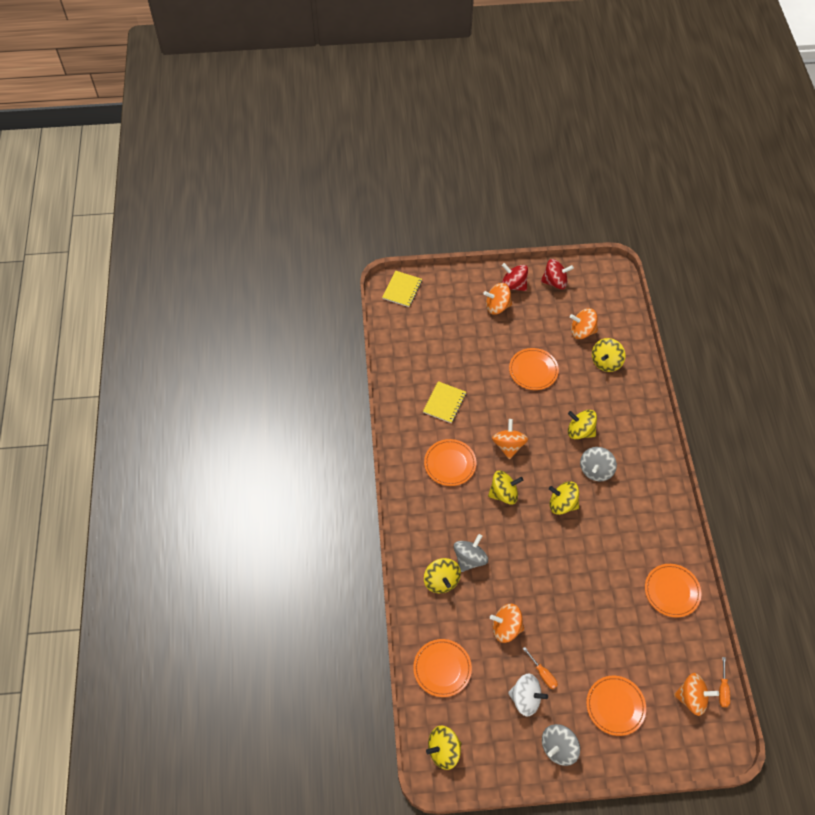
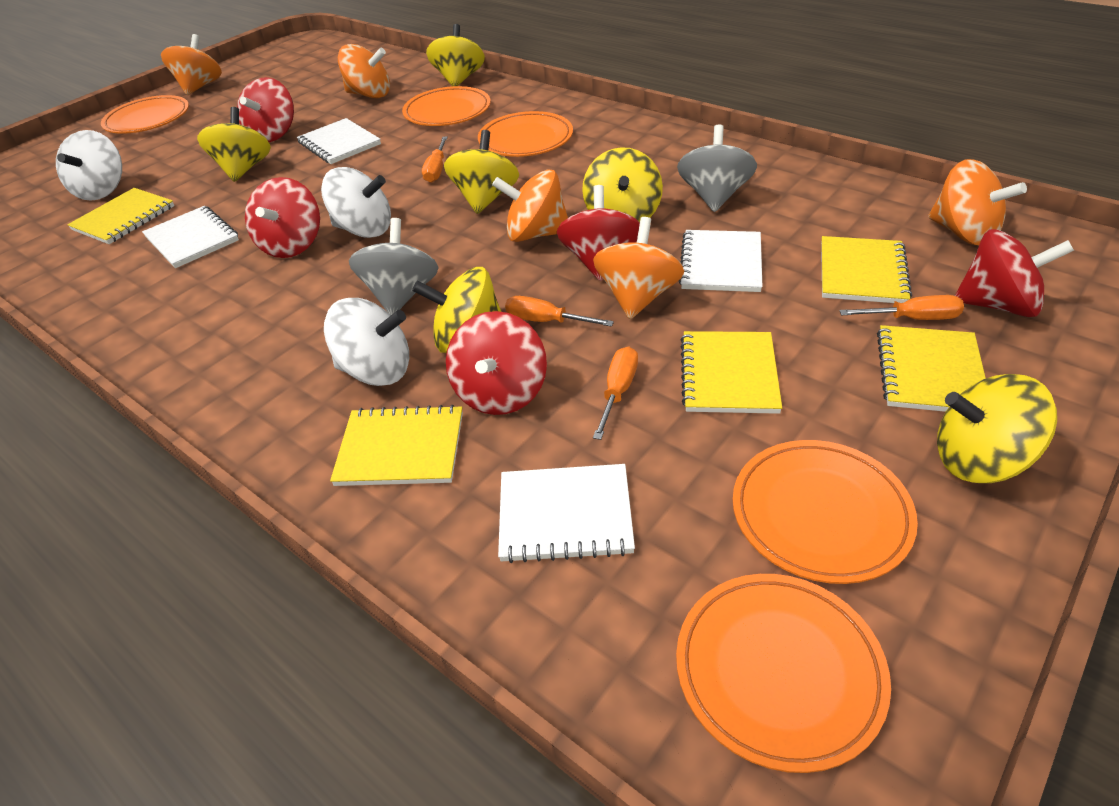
grey spinning top: 3 -> 2
orange screwdriver: 2 -> 4
red spinning top: 2 -> 5
white notebook: 0 -> 4
white spinning top: 1 -> 3
yellow notebook: 2 -> 5

